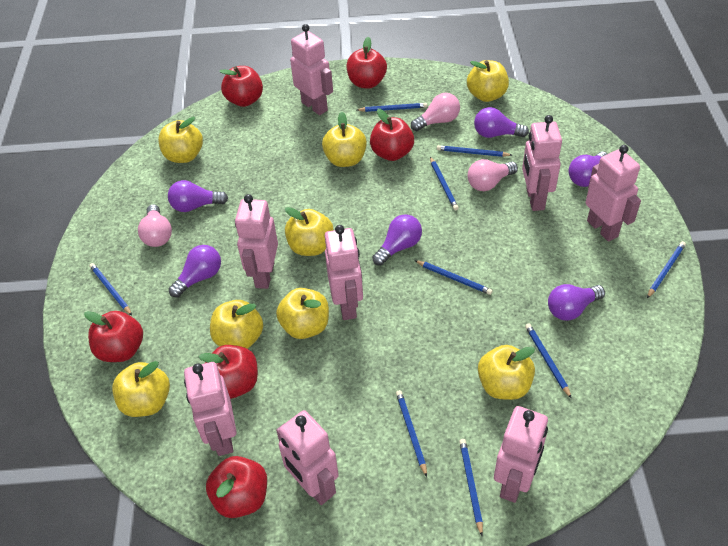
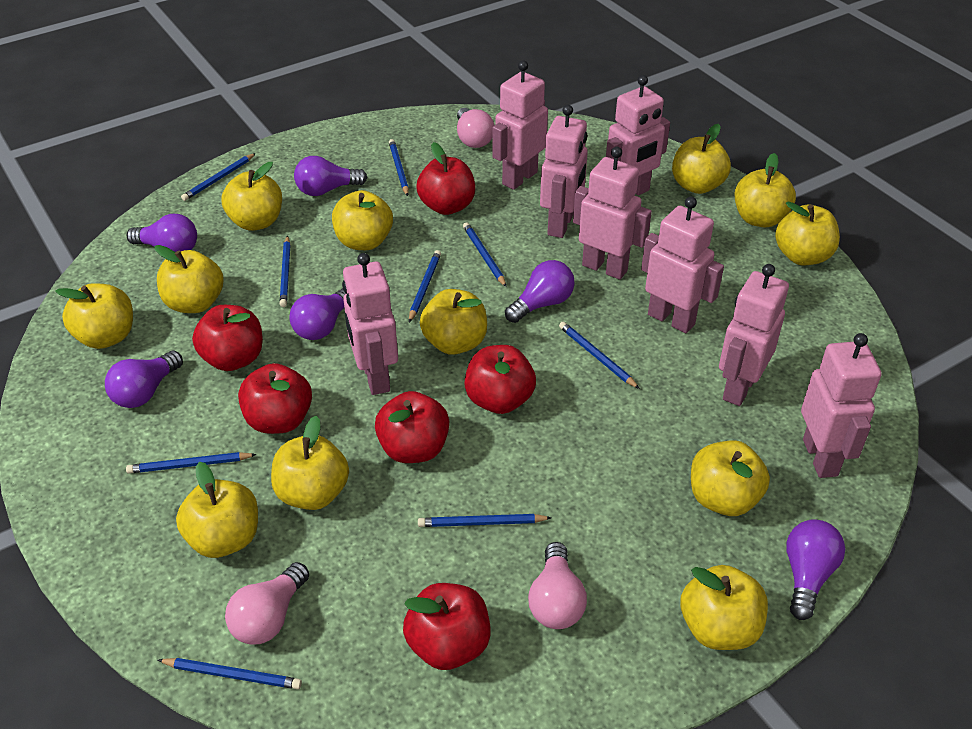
yellow apple: 8 -> 12

